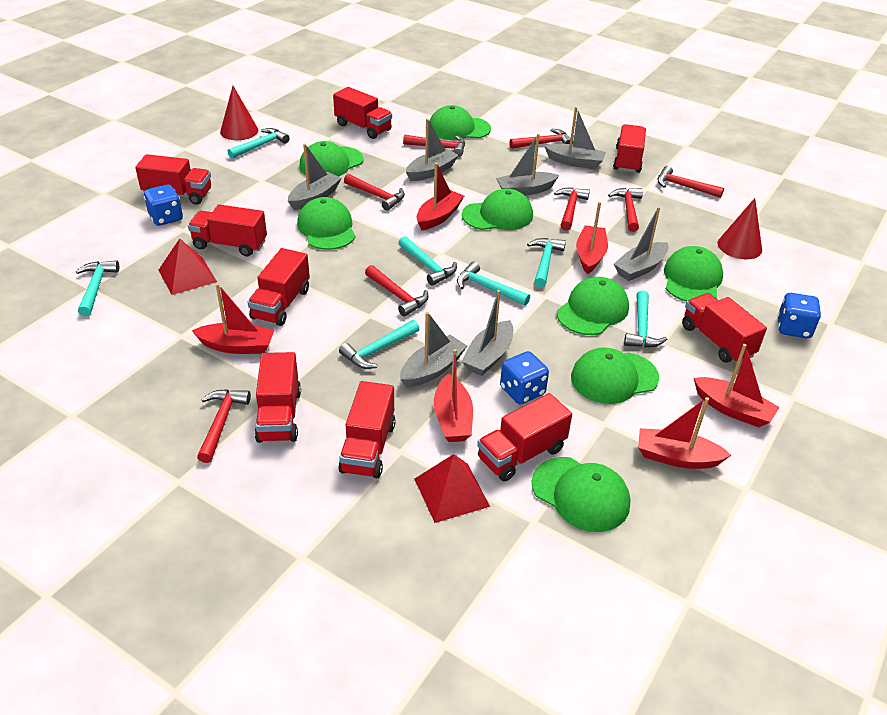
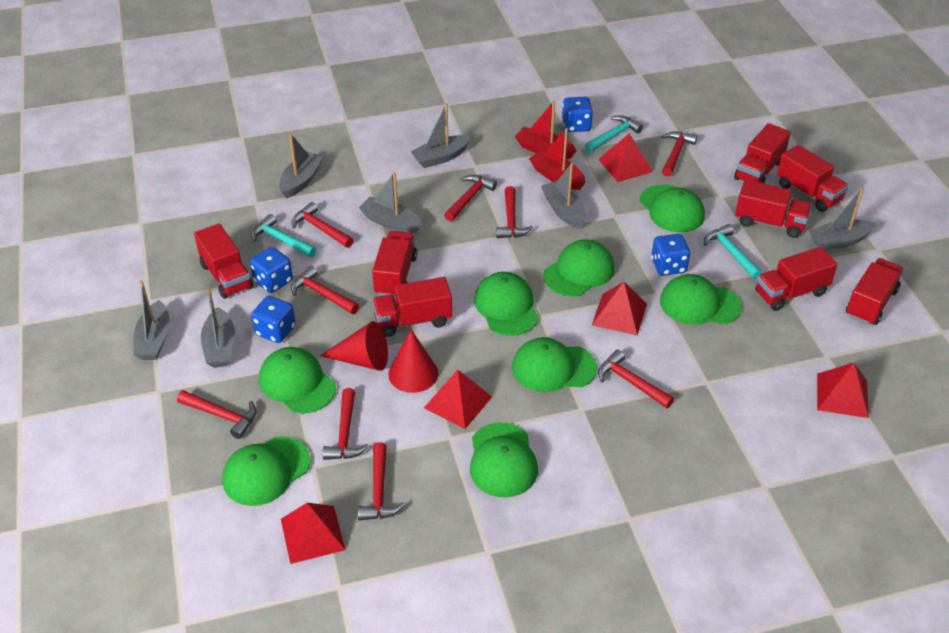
blue dice: 3 -> 4
red boat: 6 -> 2
red hammer: 8 -> 9
red pyramid: 2 -> 5
red truck: 9 -> 8
turquoise hammer: 7 -> 3

